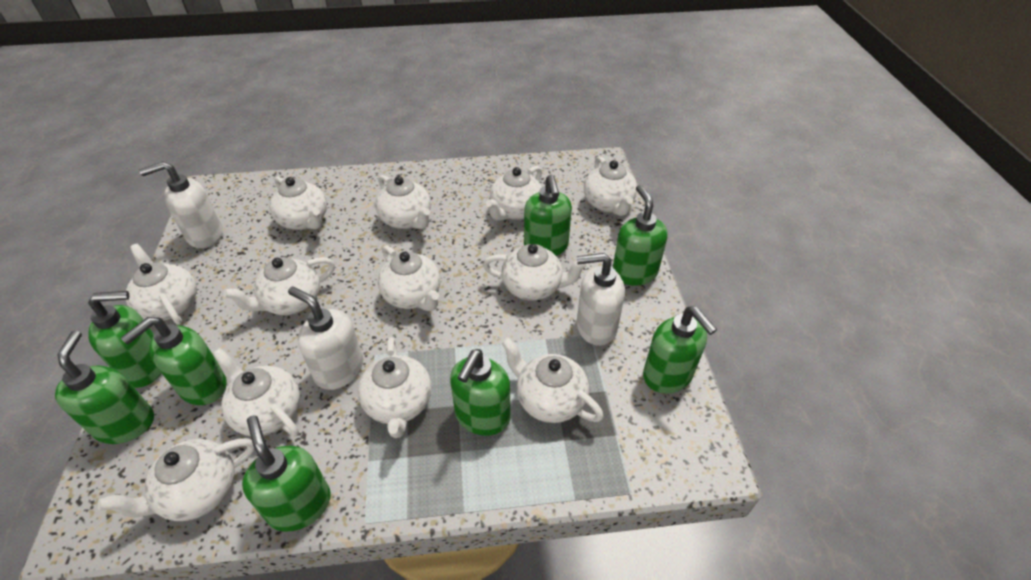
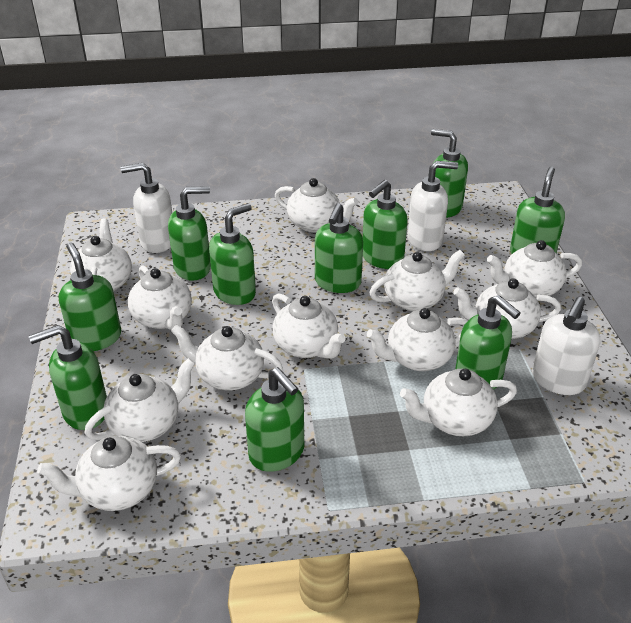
green soap dispenser: 8 -> 10

